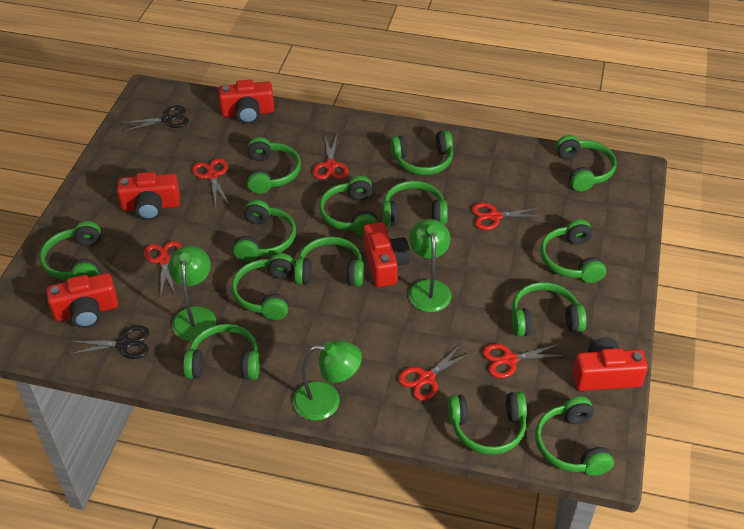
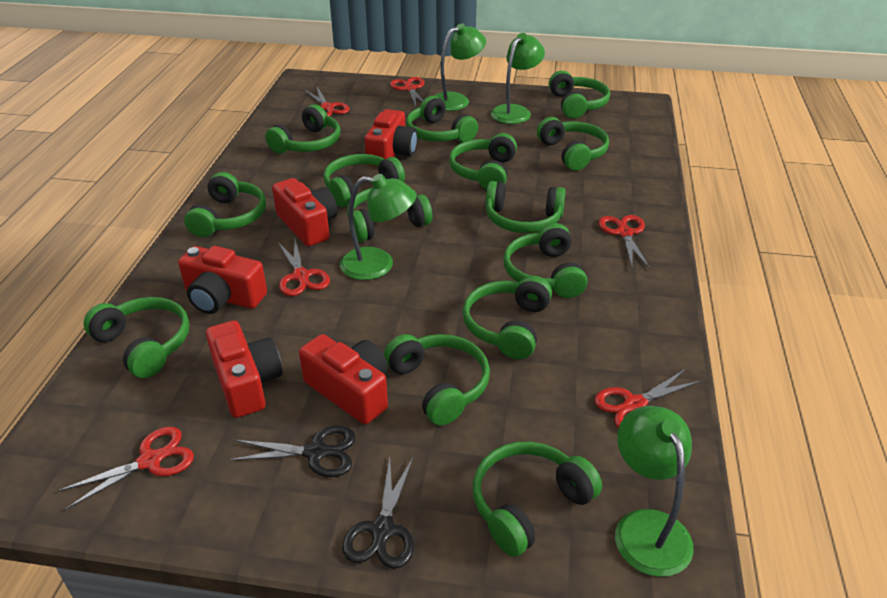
green lamp: 3 -> 4

